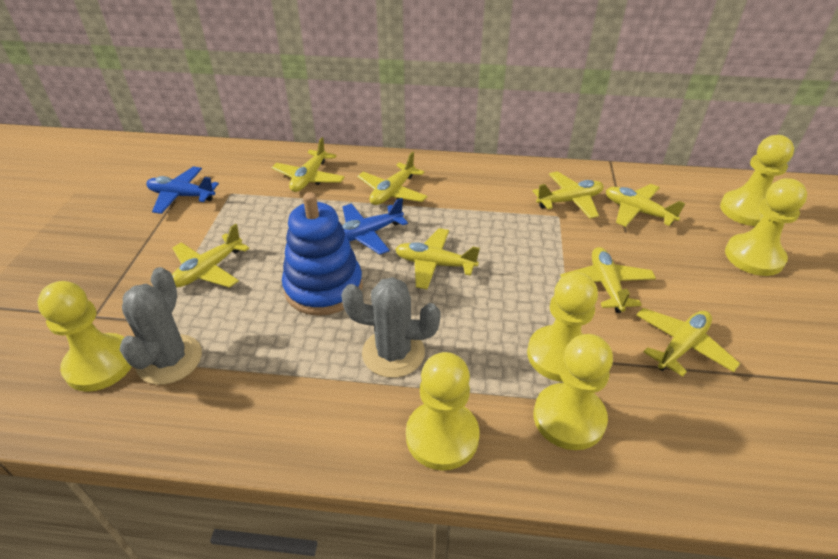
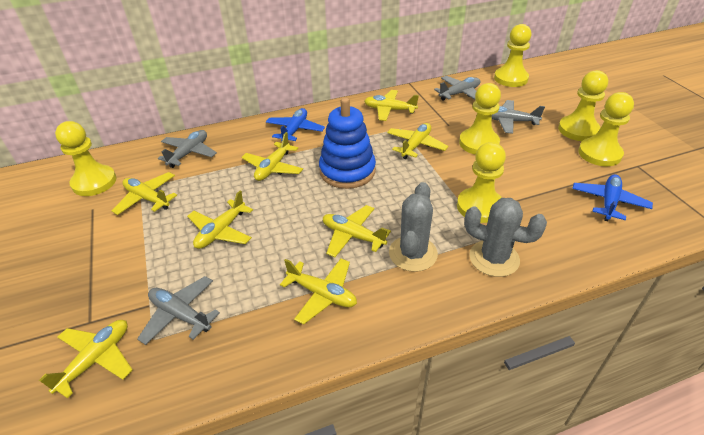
grey plane: 0 -> 4

